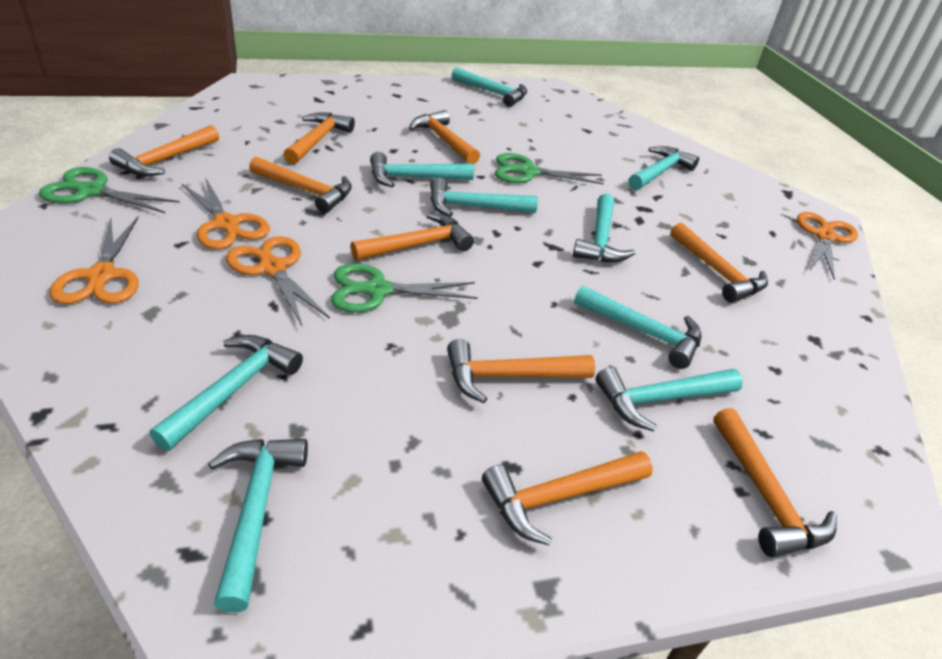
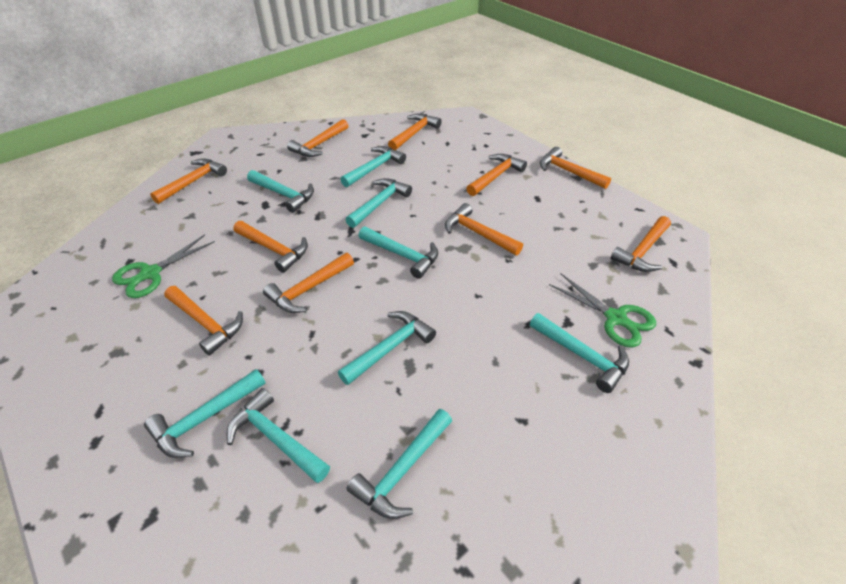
green scissors: 3 -> 2
orange hammer: 9 -> 10
orange scissors: 4 -> 0

